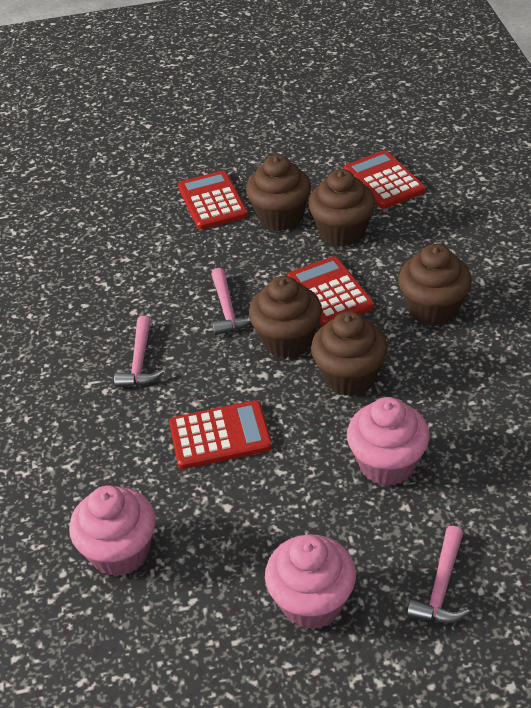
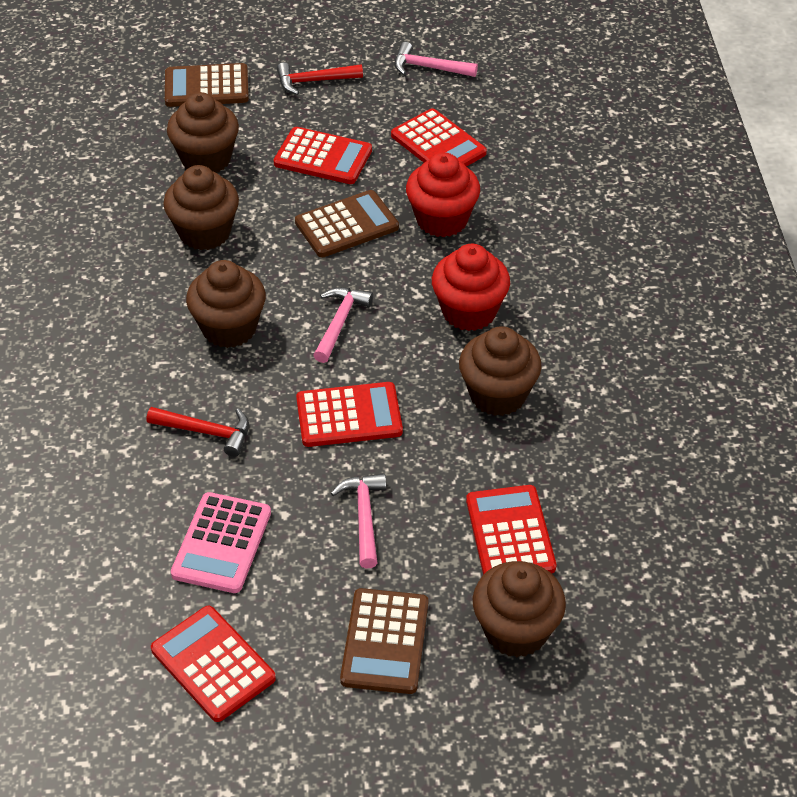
brown calculator: 0 -> 3
pink calculator: 0 -> 1
pink cupcake: 3 -> 0
red calculator: 4 -> 5
red cupcake: 0 -> 2
red hammer: 0 -> 2

